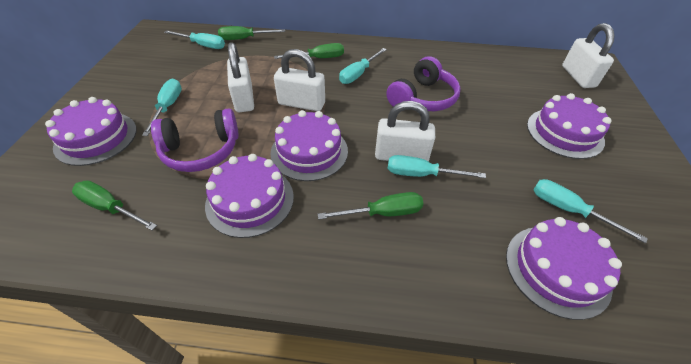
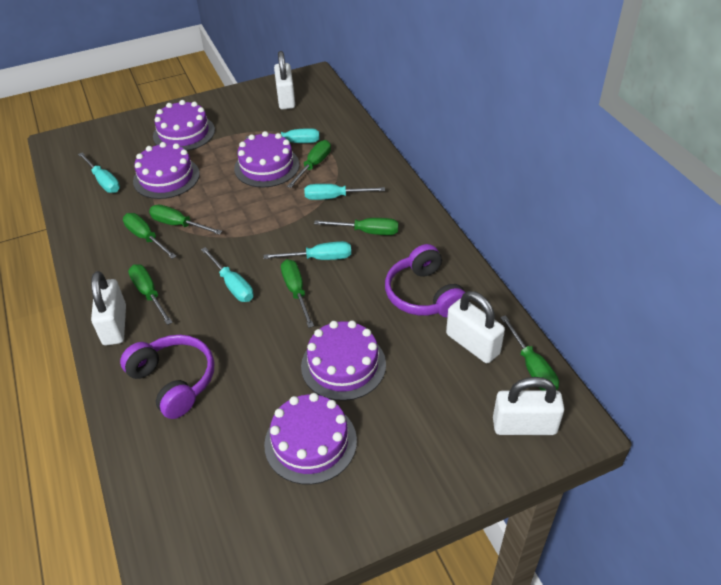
green screwdriver: 4 -> 7

